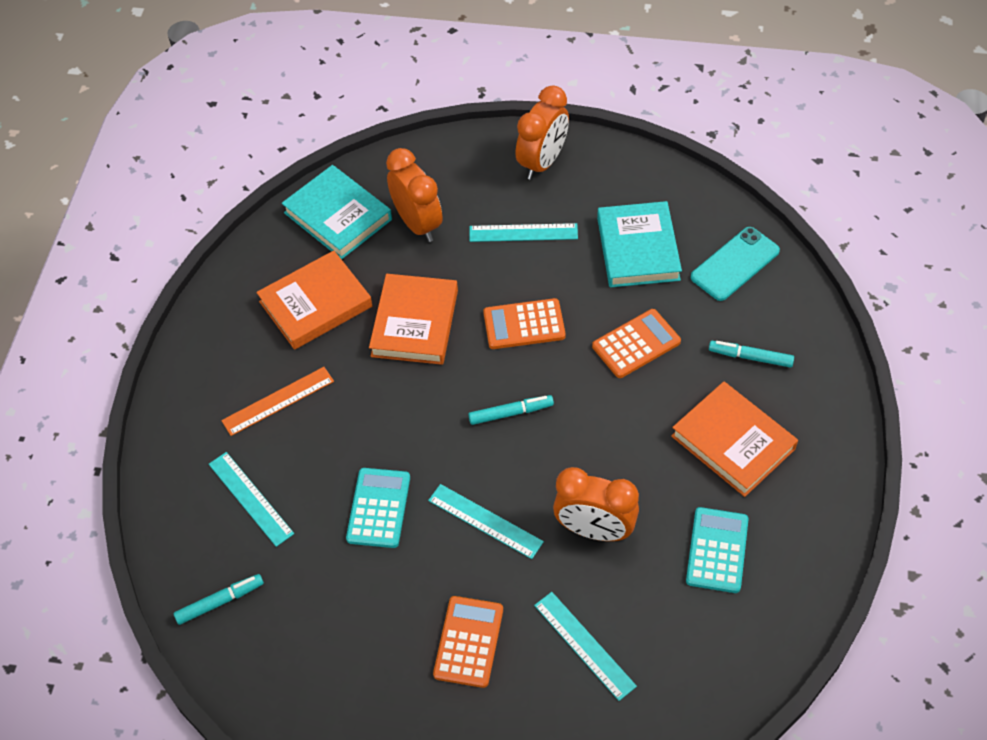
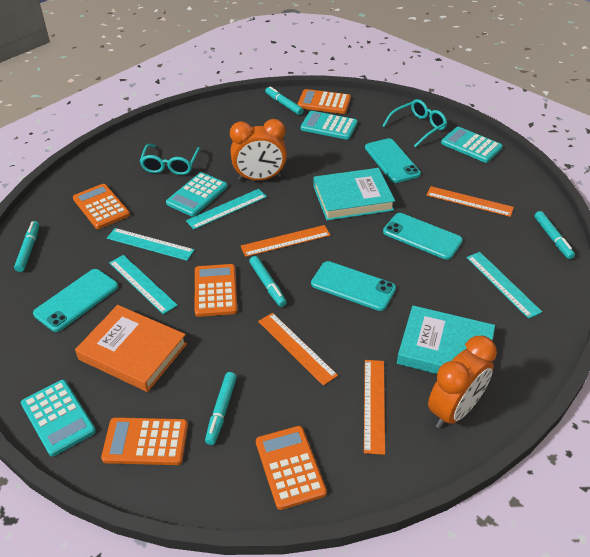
orange book: 3 -> 1
orange calculator: 3 -> 5
orange clock: 3 -> 2
orange ruler: 1 -> 4
turquoise calculator: 2 -> 4
turquoise glasses: 0 -> 2
turquoise marker: 3 -> 5
turquoise phone: 1 -> 4

